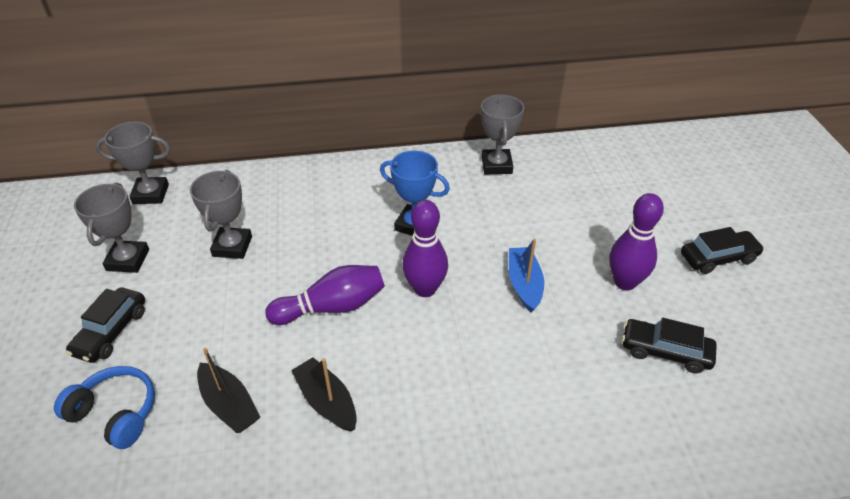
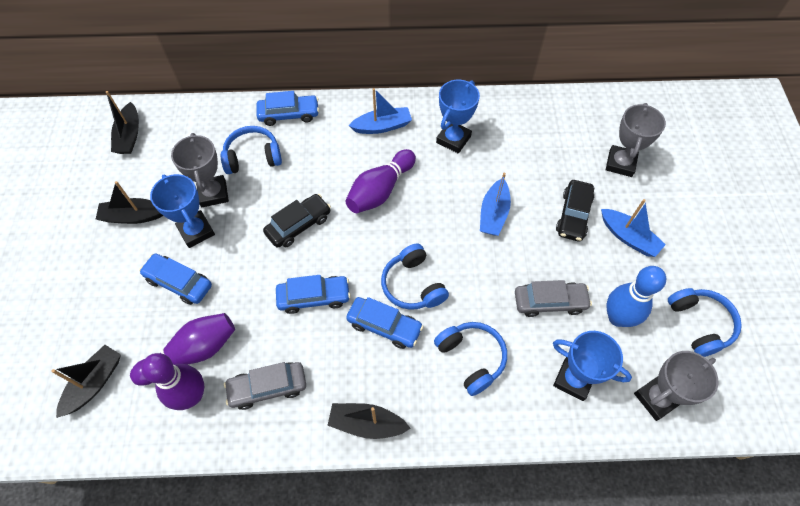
black boat: 2 -> 4
black car: 3 -> 2
blue boat: 1 -> 3
blue bowling pin: 0 -> 1
blue car: 0 -> 4
blue headphones: 1 -> 4
blue trophy: 1 -> 3
grey car: 0 -> 2
grey trophy: 4 -> 3

